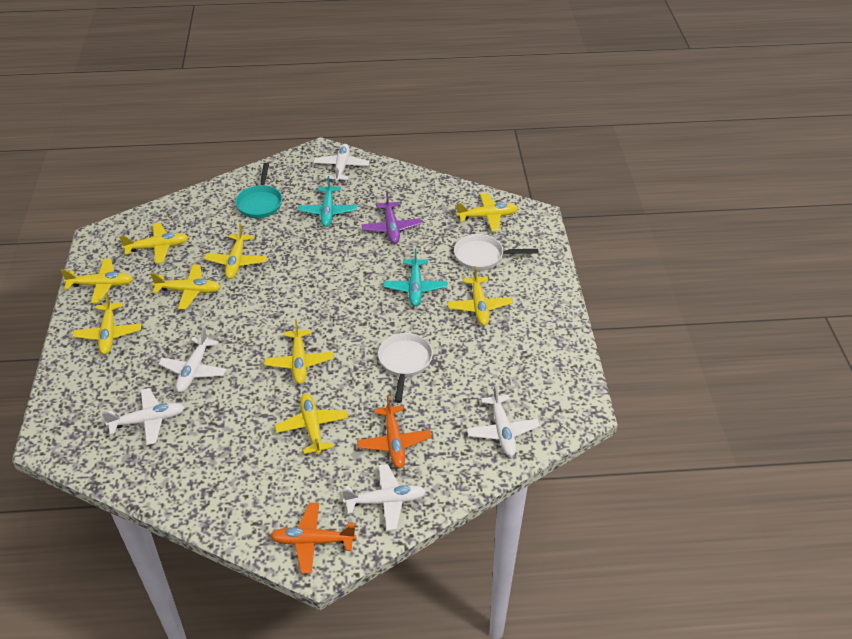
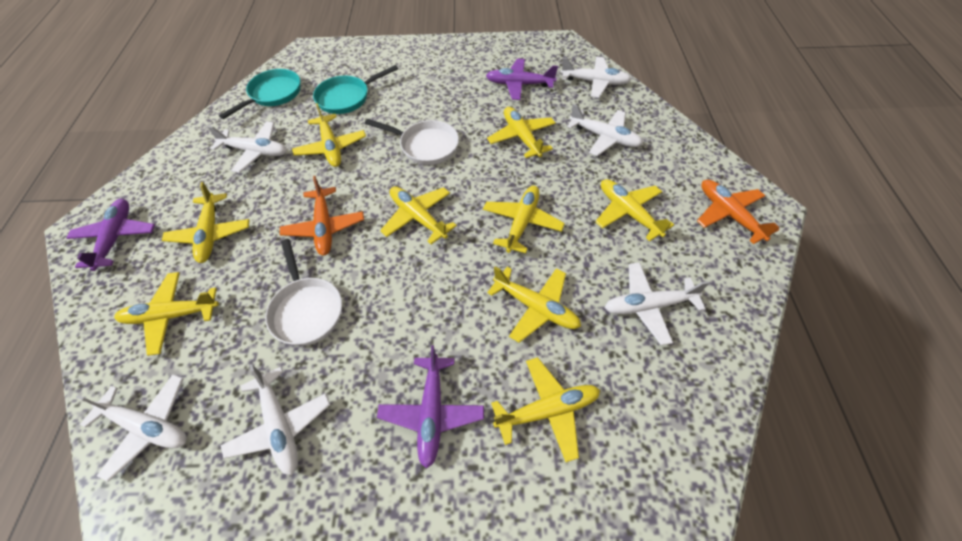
purple plane: 1 -> 3
turquoise pan: 1 -> 2
turquoise plane: 2 -> 0
white plane: 5 -> 6

